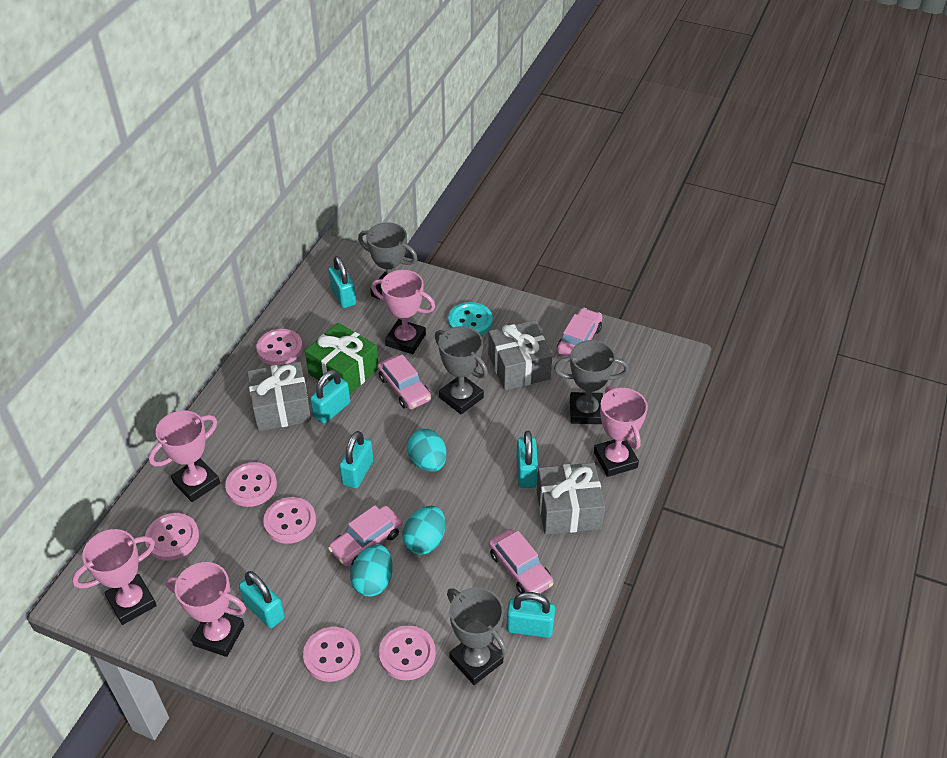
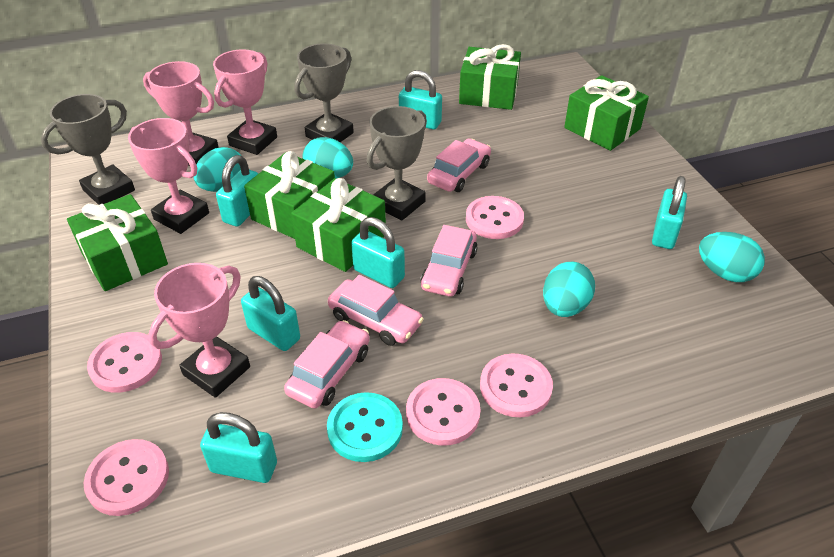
green gift: 1 -> 5
grey gift: 3 -> 0
grey trophy: 4 -> 3
pink button: 6 -> 5
pink trophy: 5 -> 4
turquoise egg: 3 -> 4

